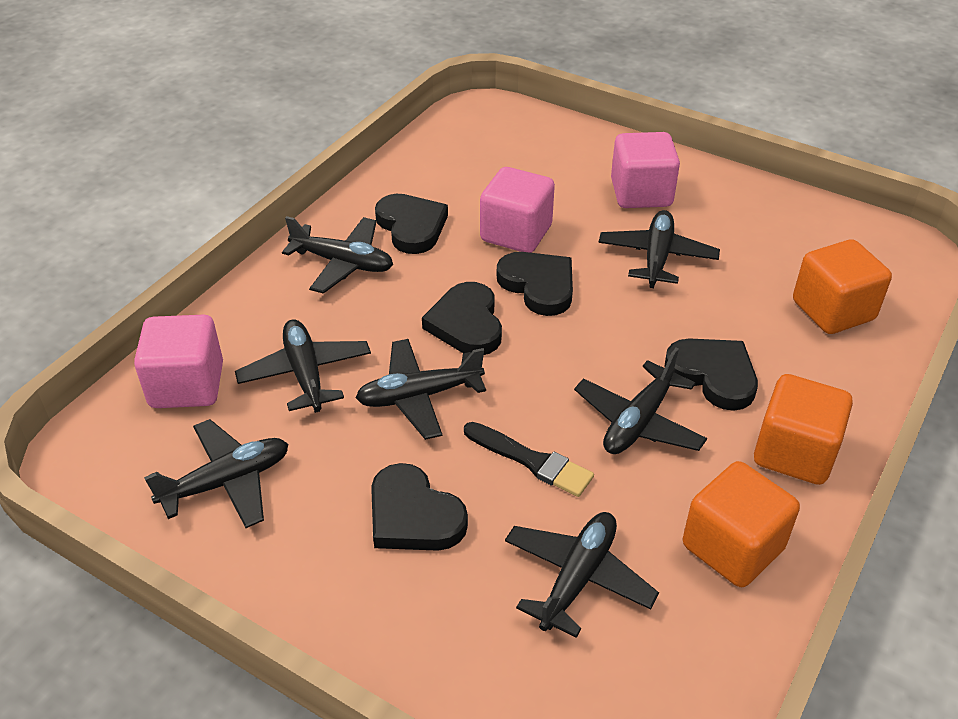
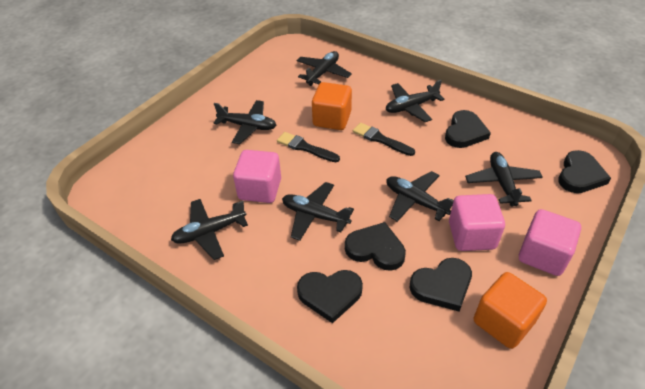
black brush: 1 -> 2
orange cube: 3 -> 2

